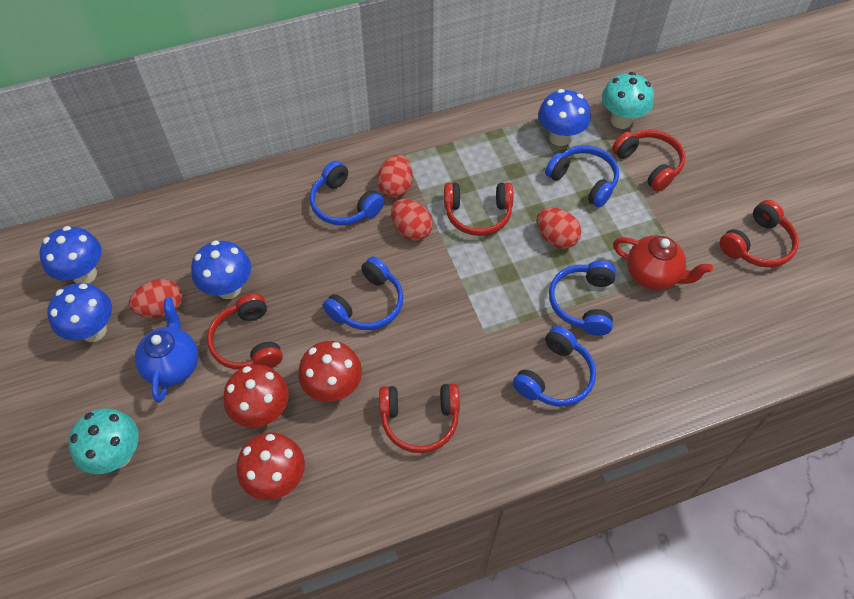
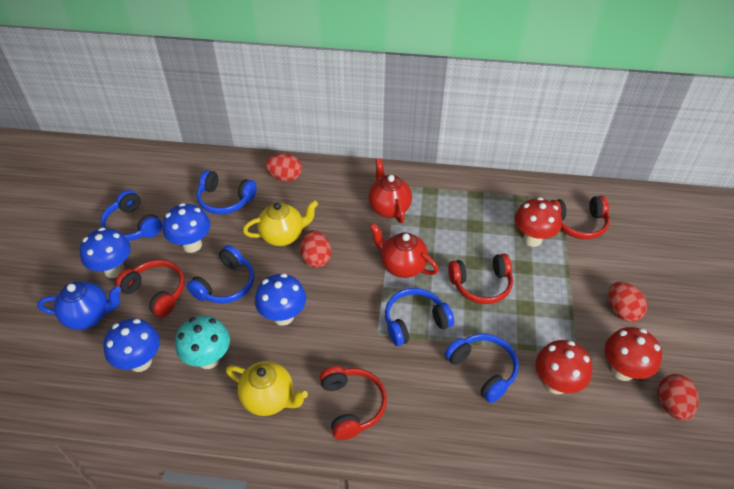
red headphones: 5 -> 4
red teapot: 1 -> 2
turquoise mushroom: 2 -> 1
yellow teapot: 0 -> 2

